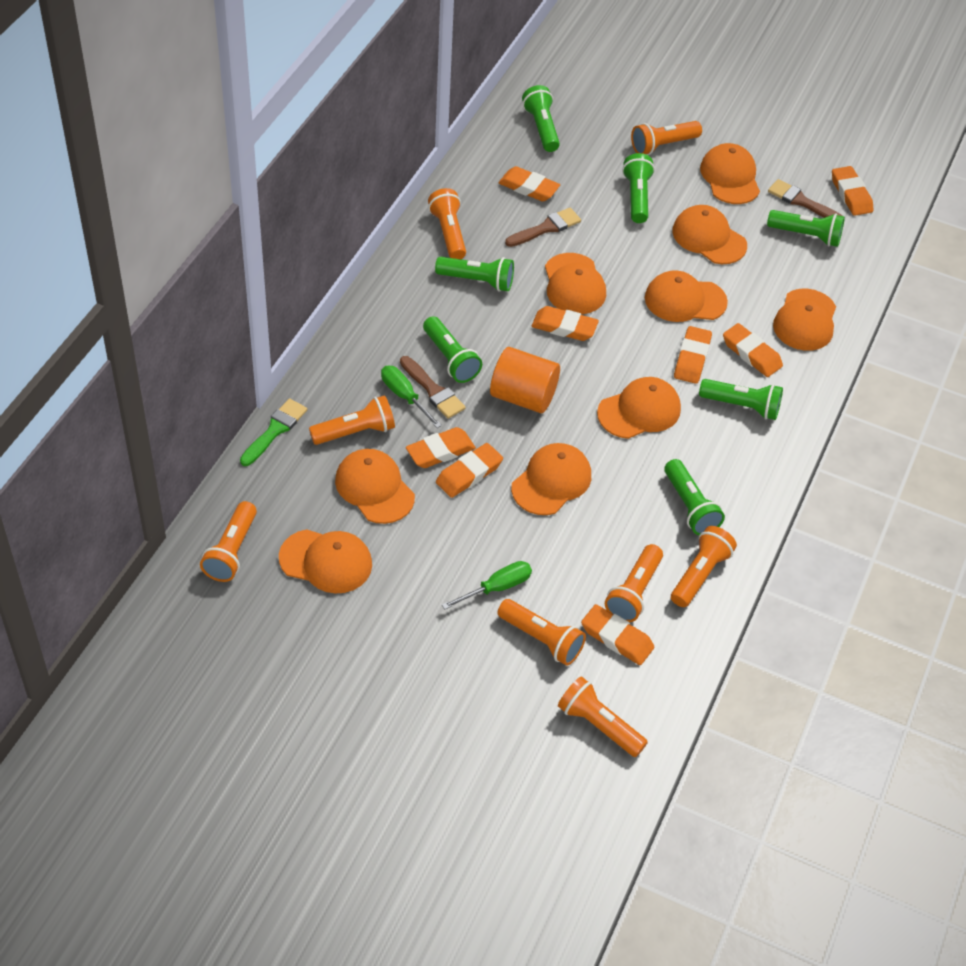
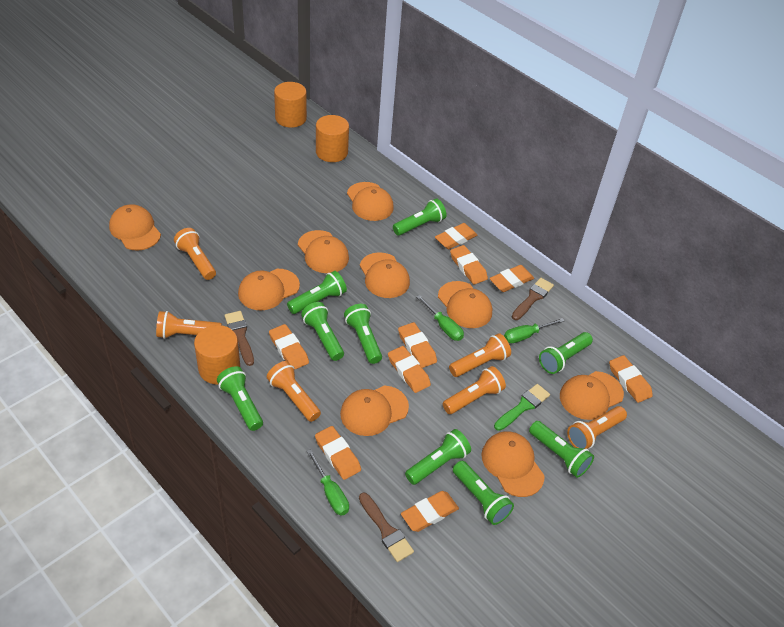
green flashlight: 7 -> 9
green screwdriver: 2 -> 3
orange cylinder: 1 -> 3
orange eraser: 8 -> 9
orange flashlight: 8 -> 6

